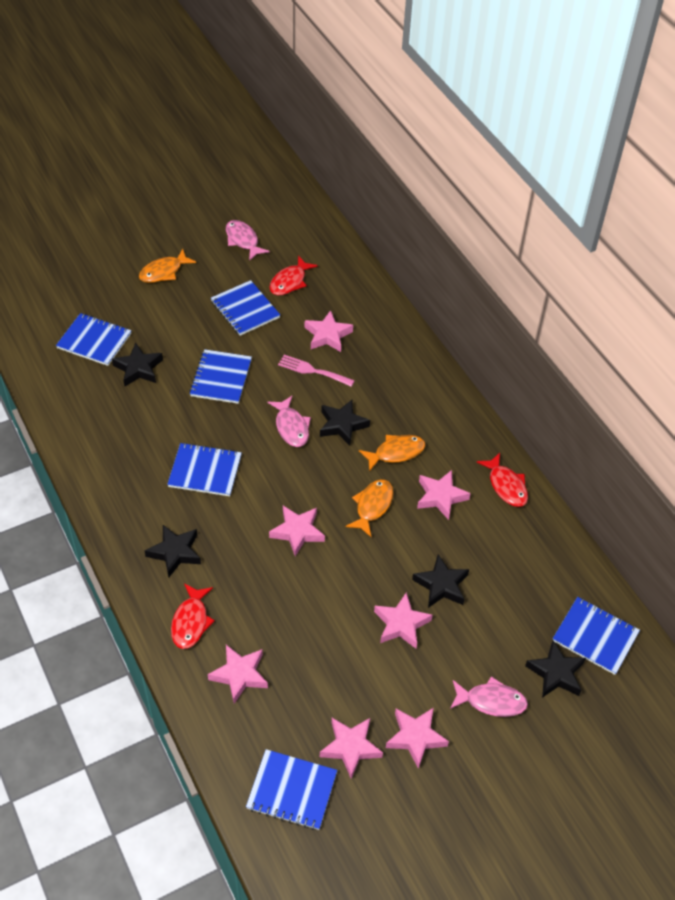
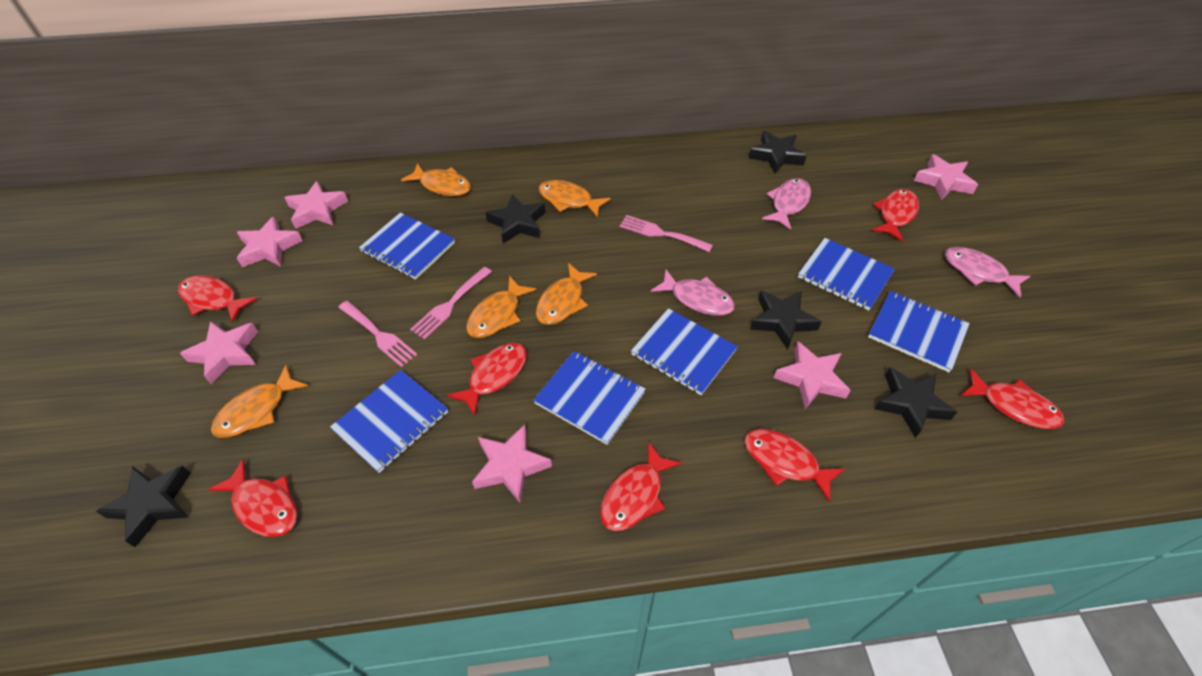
orange fish: 3 -> 5
pink fork: 1 -> 3
pink star: 7 -> 6
red fish: 3 -> 7

